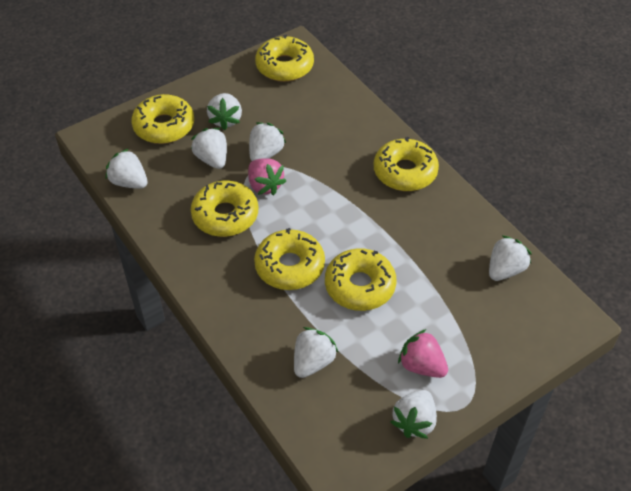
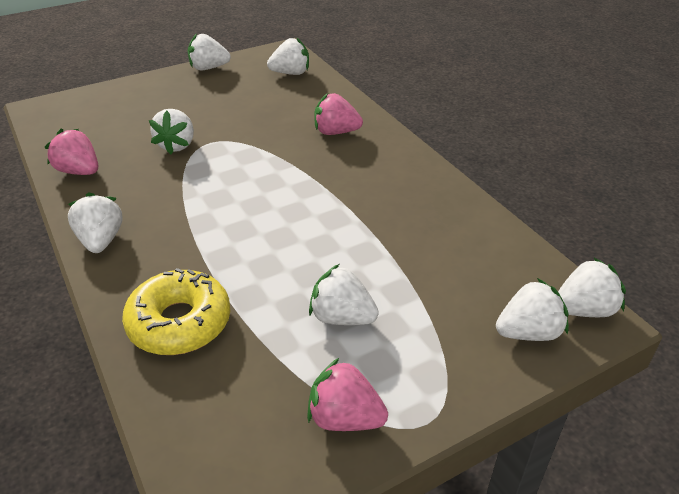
pink strawberry: 2 -> 3
yellow donut: 6 -> 1

